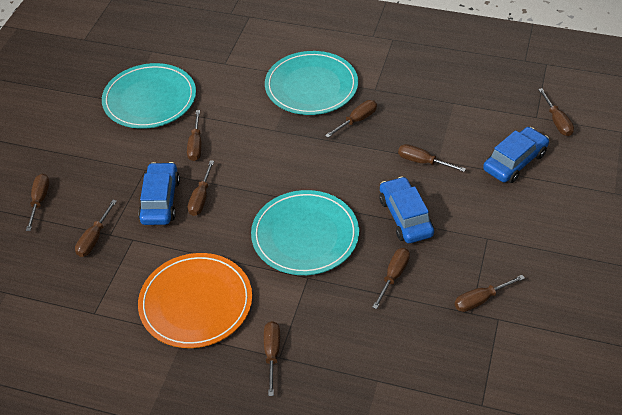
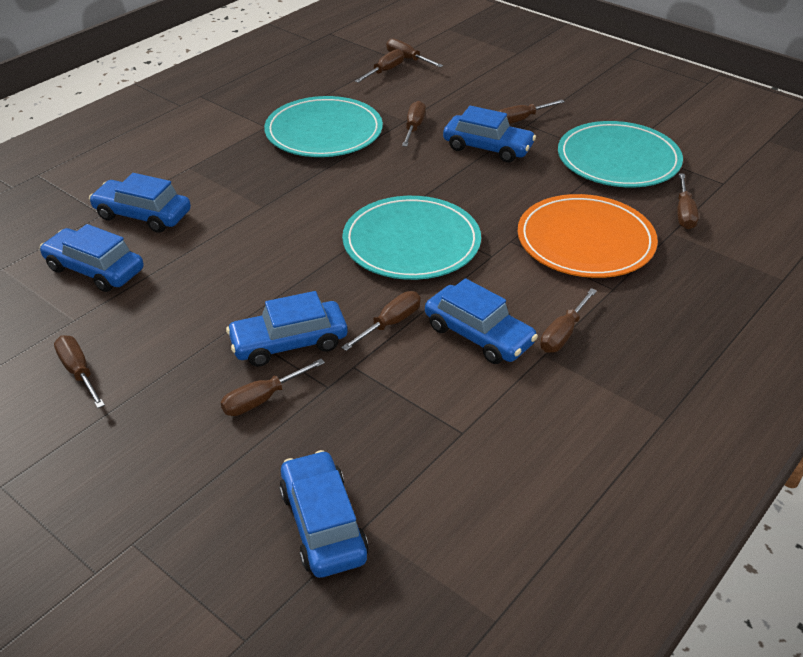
blue car: 3 -> 6
brown screwdriver: 10 -> 9

